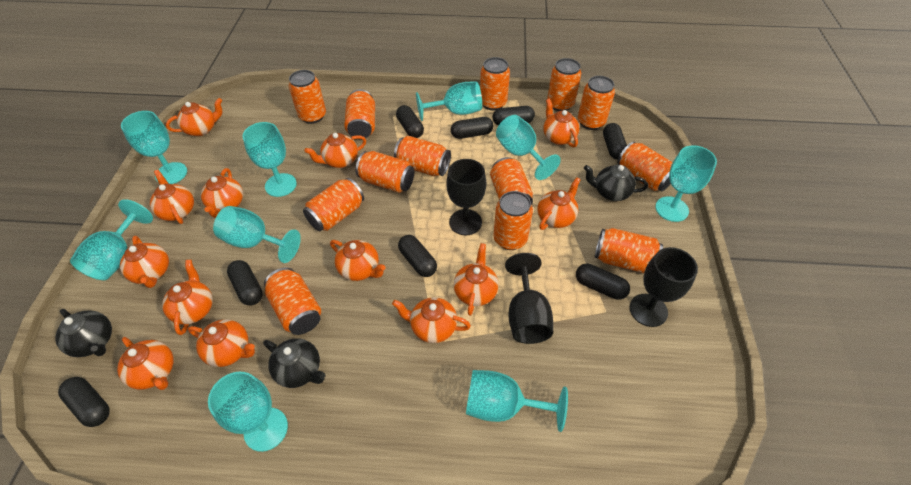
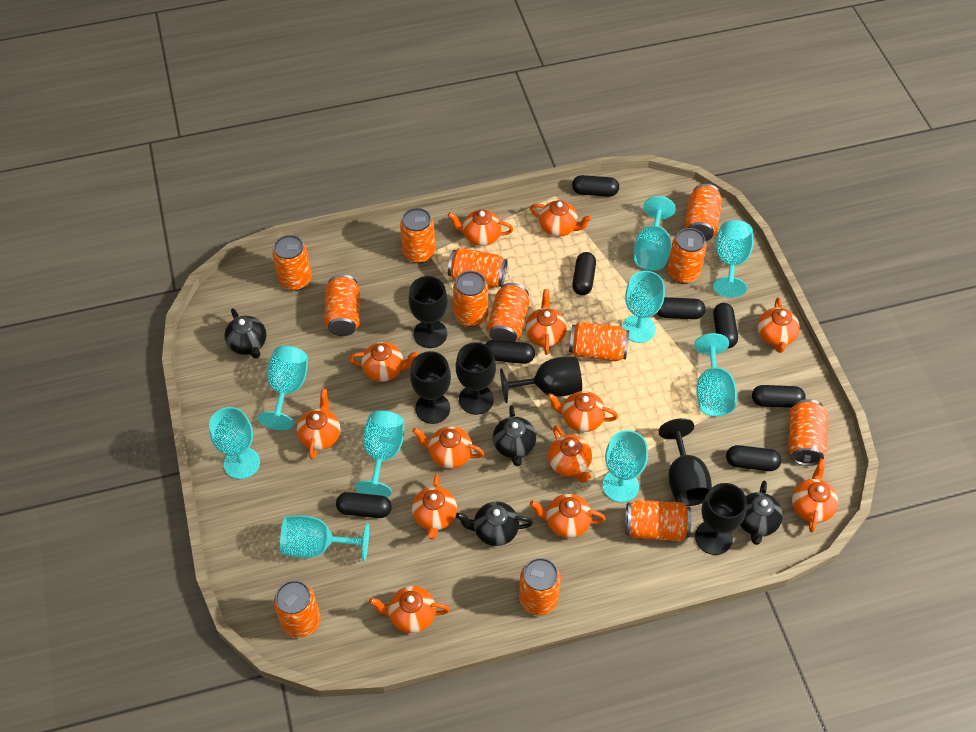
black goblet: 3 -> 6
black teapot: 3 -> 4

